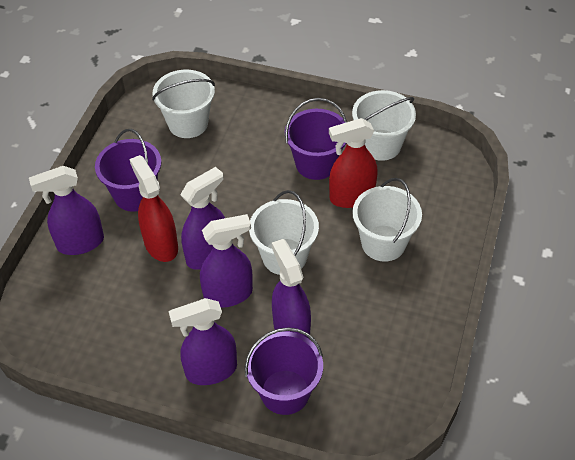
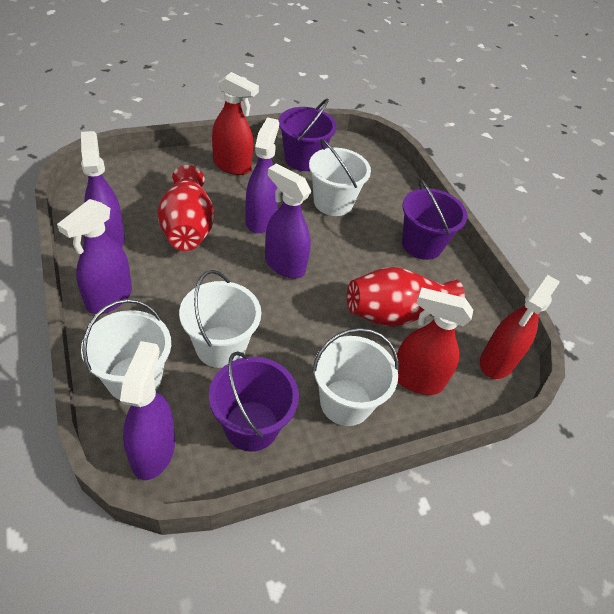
red spray bottle: 2 -> 3
red vase: 0 -> 2

